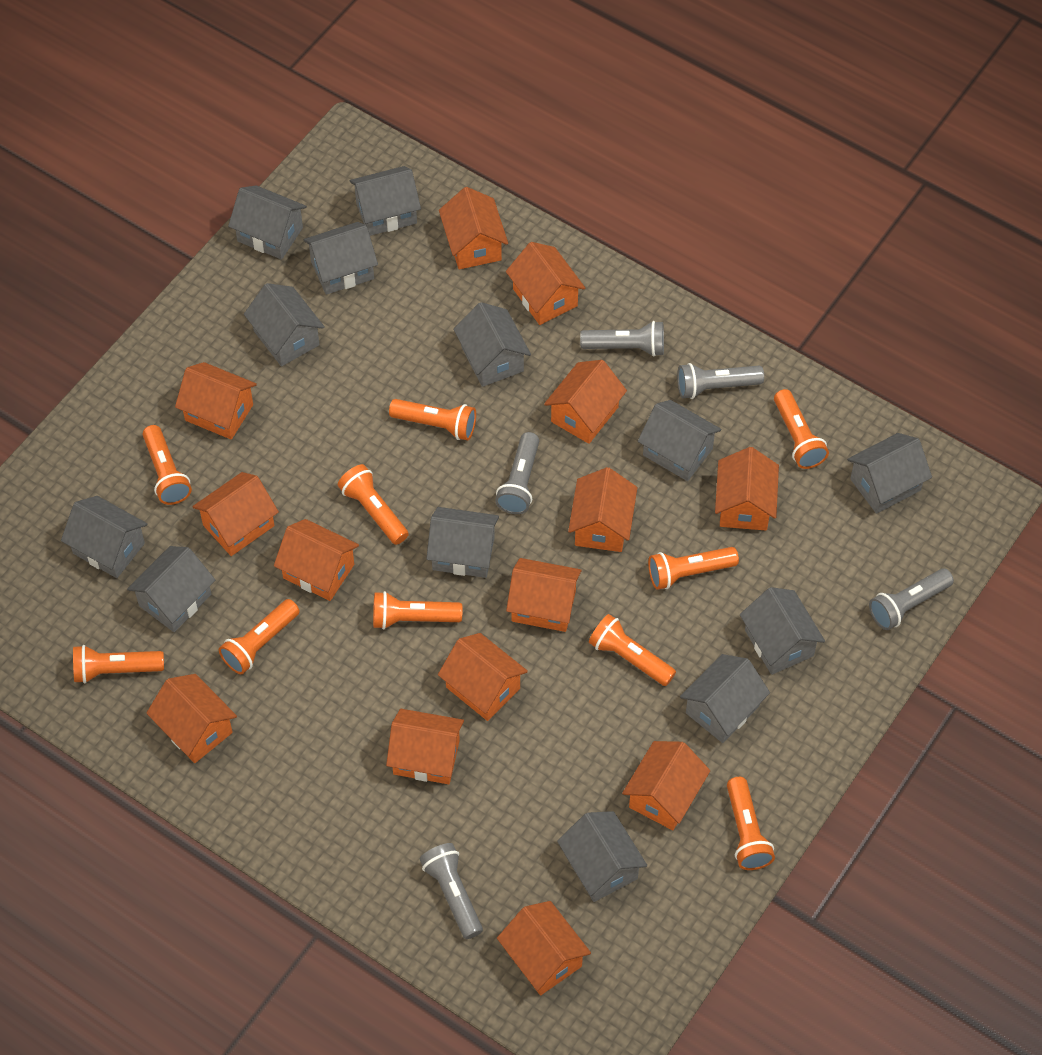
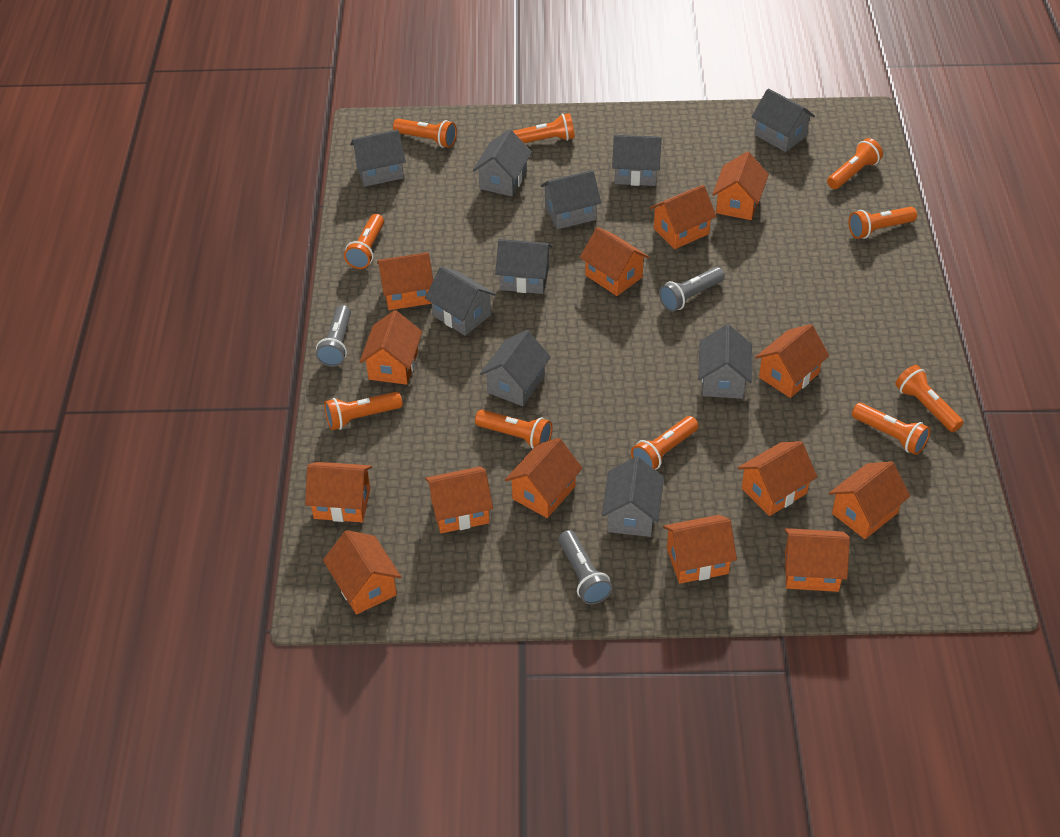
grey flashlight: 5 -> 3
grey house: 13 -> 10

